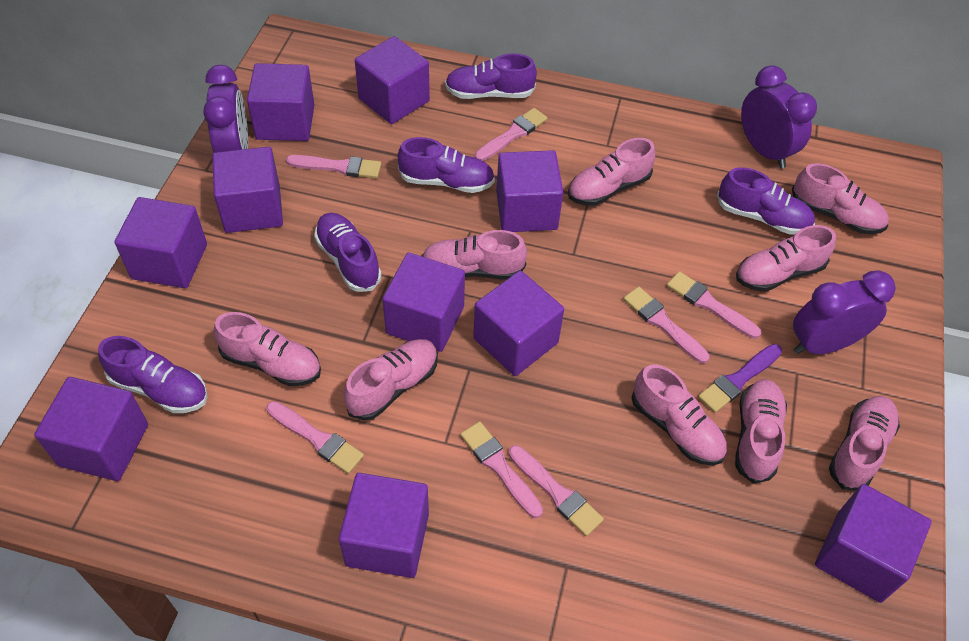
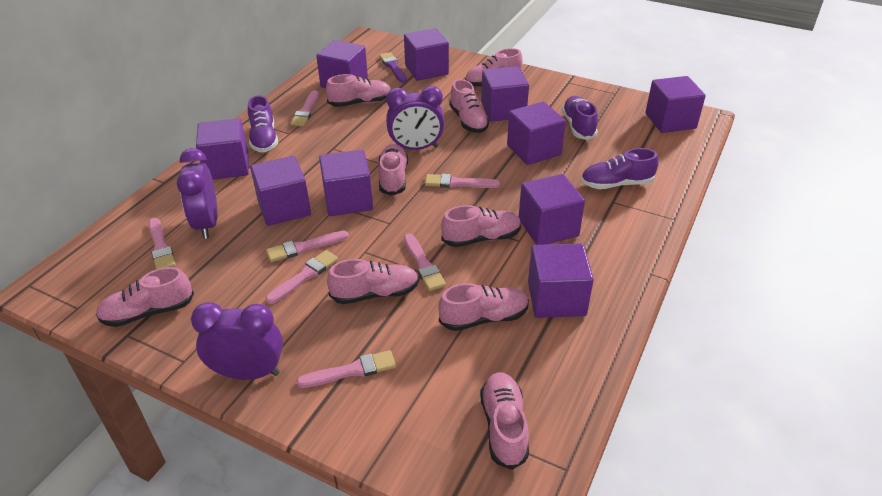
purple shoe: 5 -> 3

